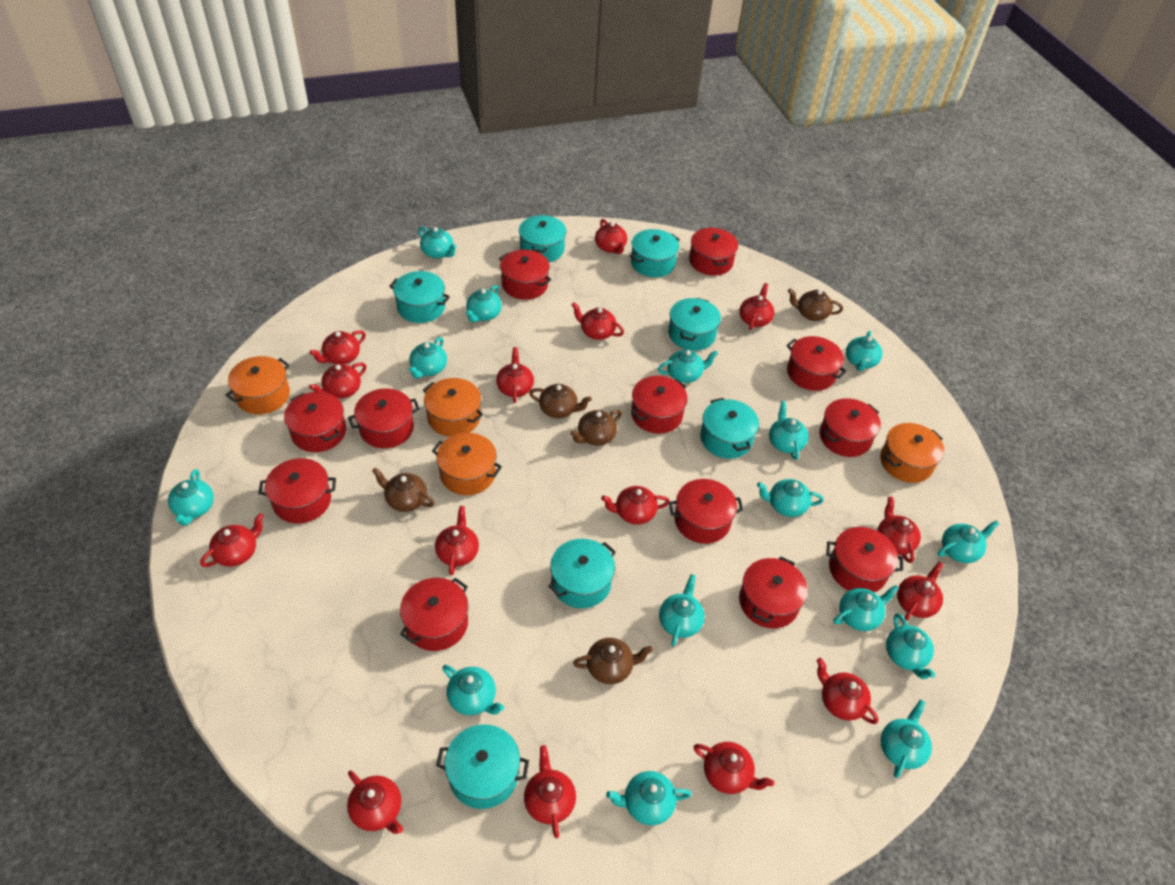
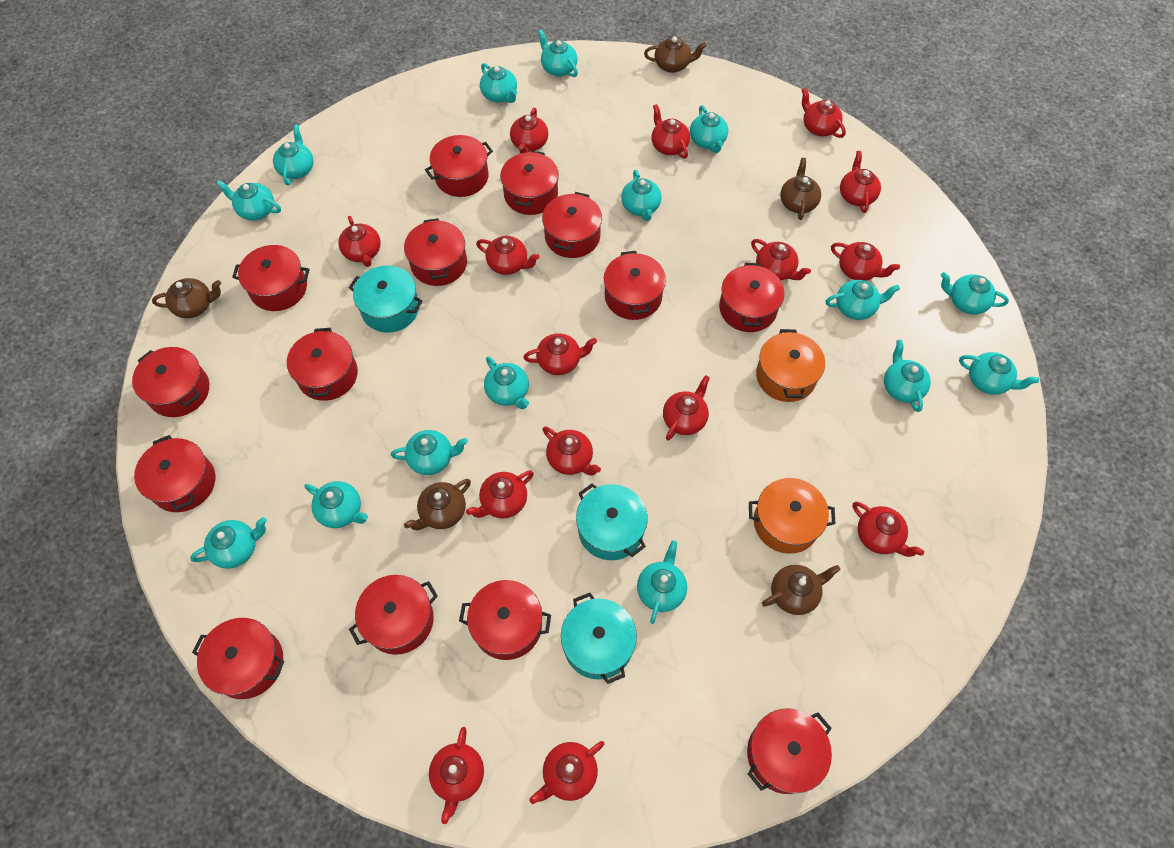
orange pot: 4 -> 2
red pot: 12 -> 14
turquoise pot: 7 -> 3

